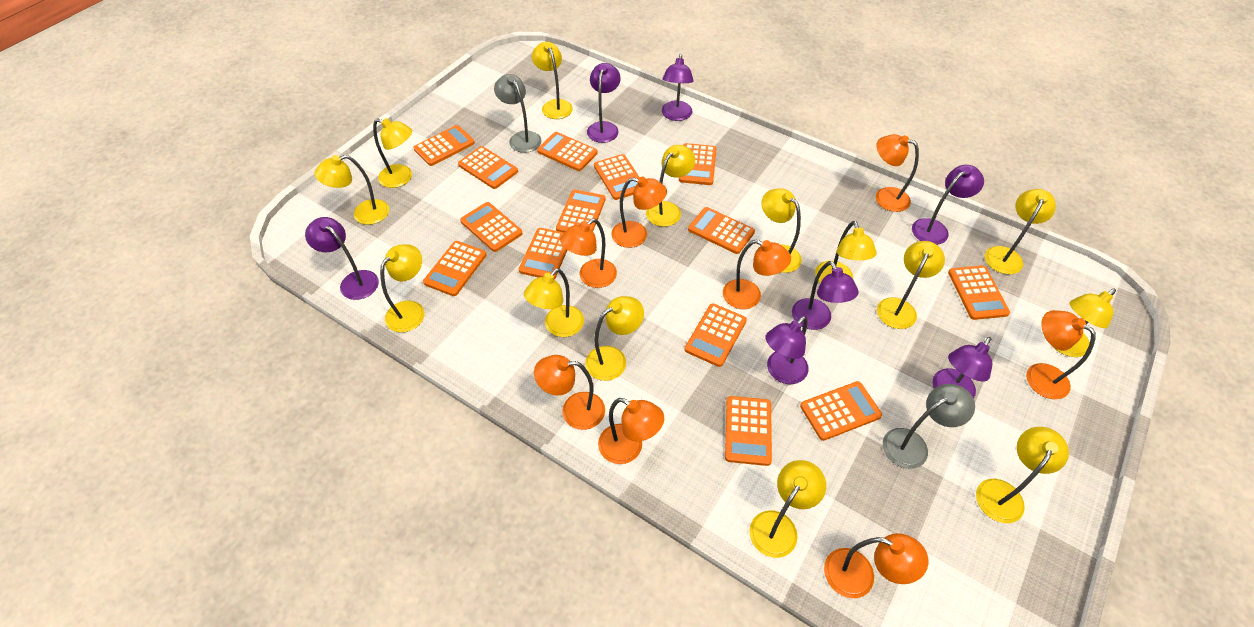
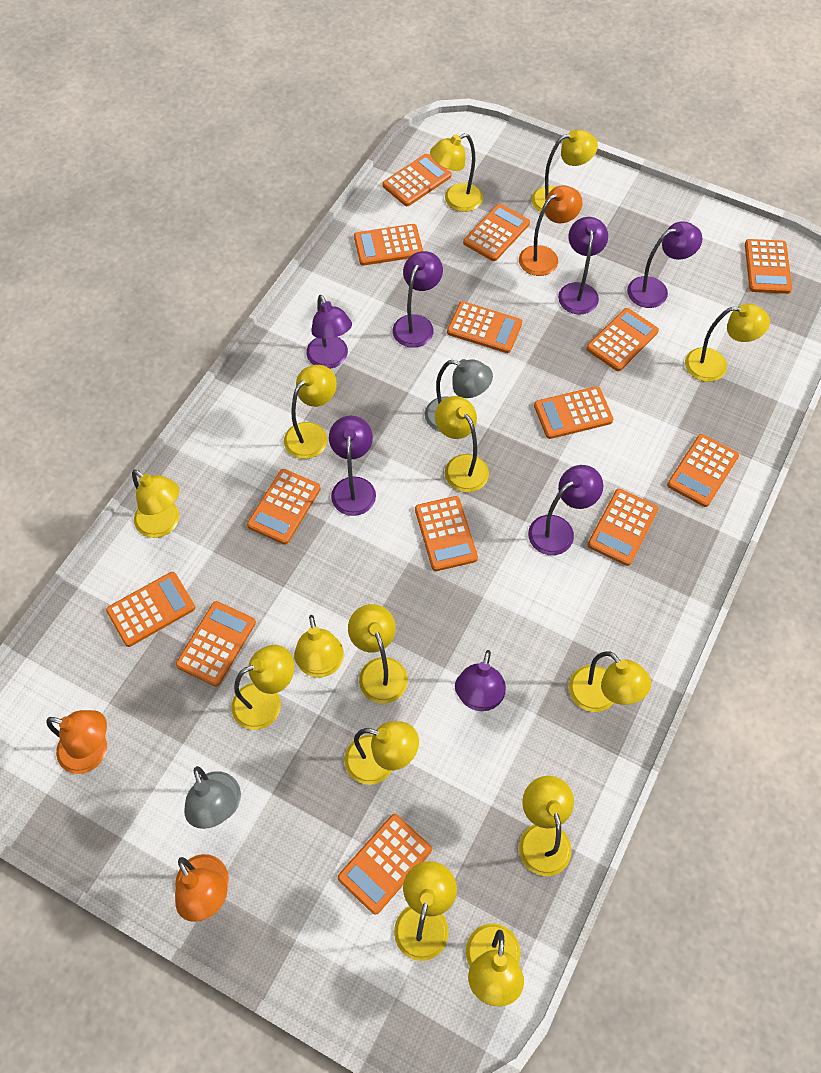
orange lamp: 8 -> 3

